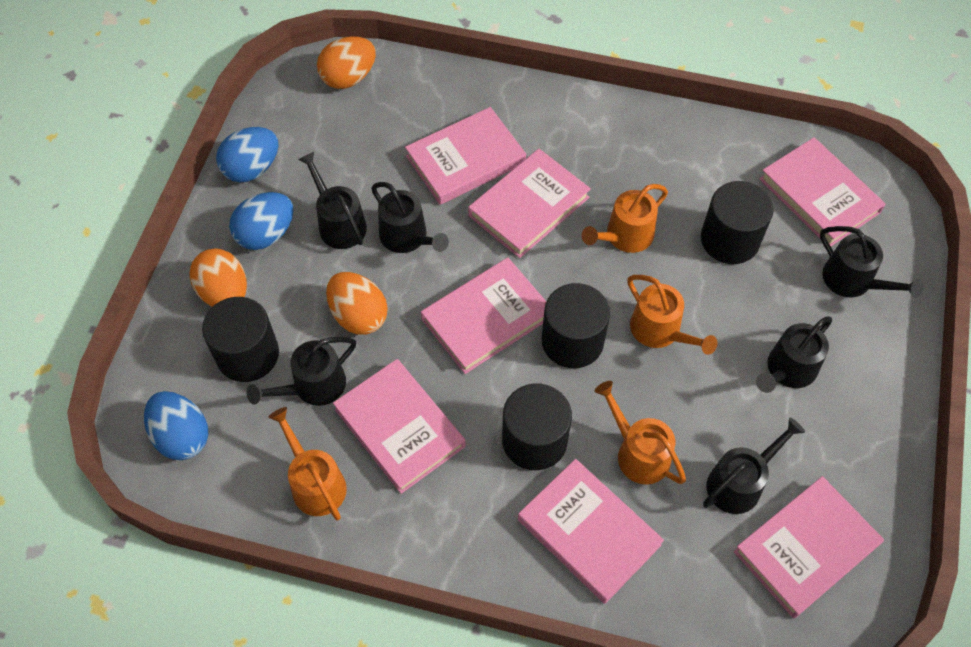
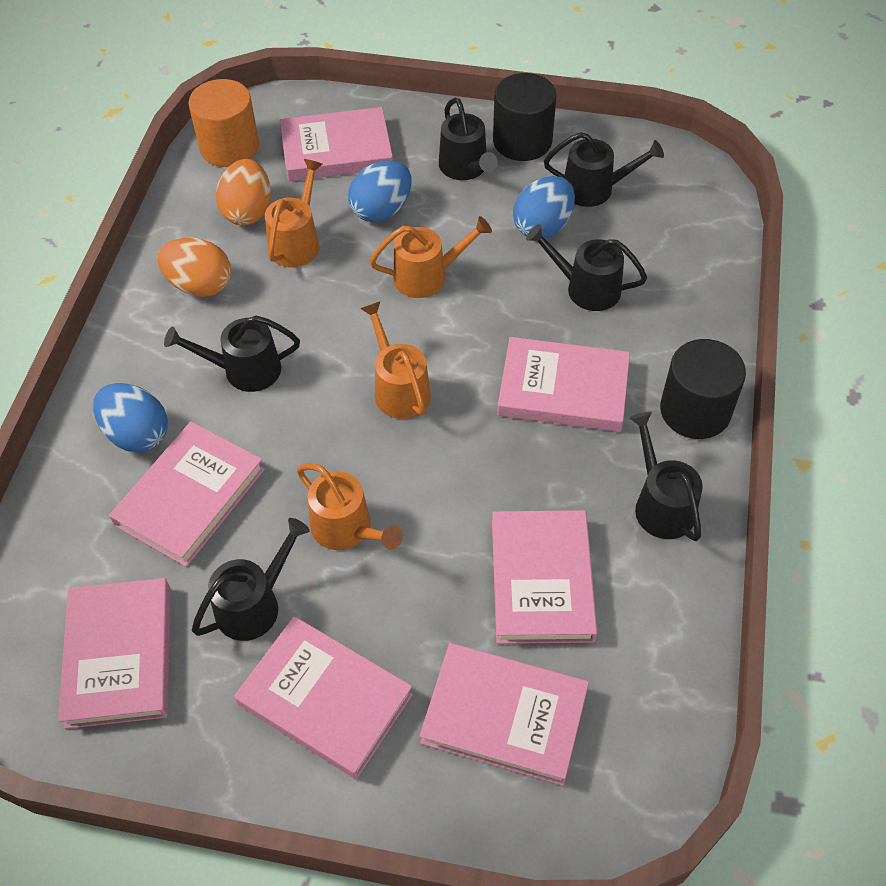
black cylinder: 4 -> 2
orange cylinder: 0 -> 1
orange egg: 3 -> 2

